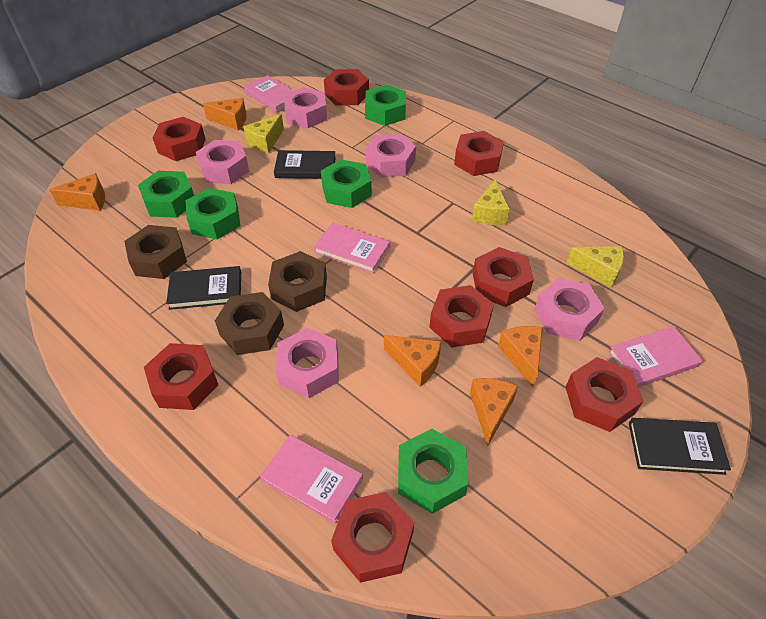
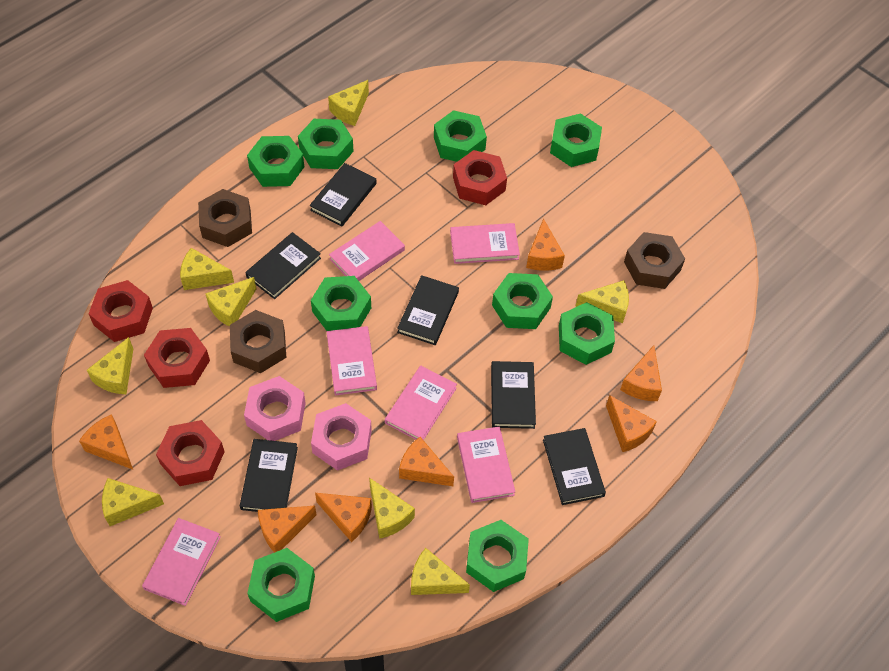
black book: 3 -> 6
green nut: 5 -> 9
orange cheese: 5 -> 7
pink book: 4 -> 6
pink nut: 5 -> 2
red nut: 8 -> 4
yellow cheese: 3 -> 8

